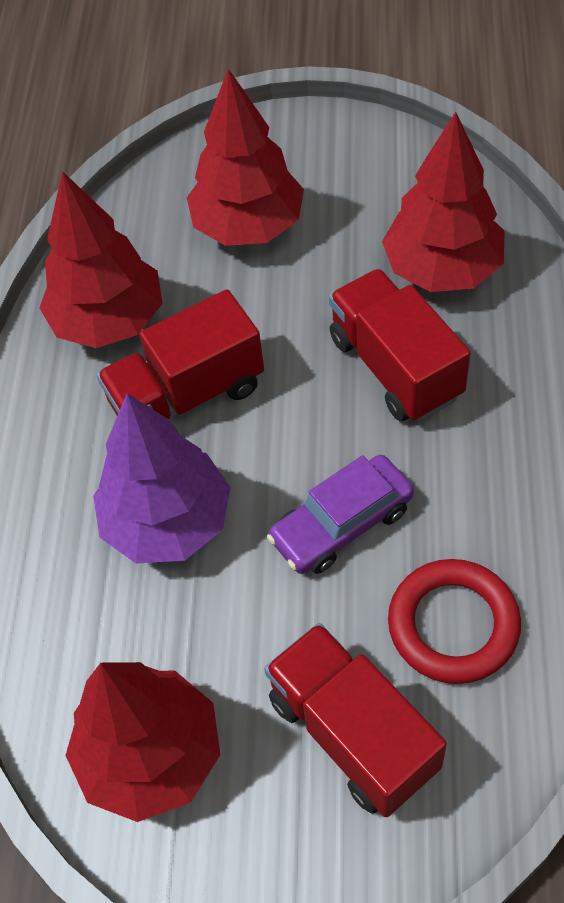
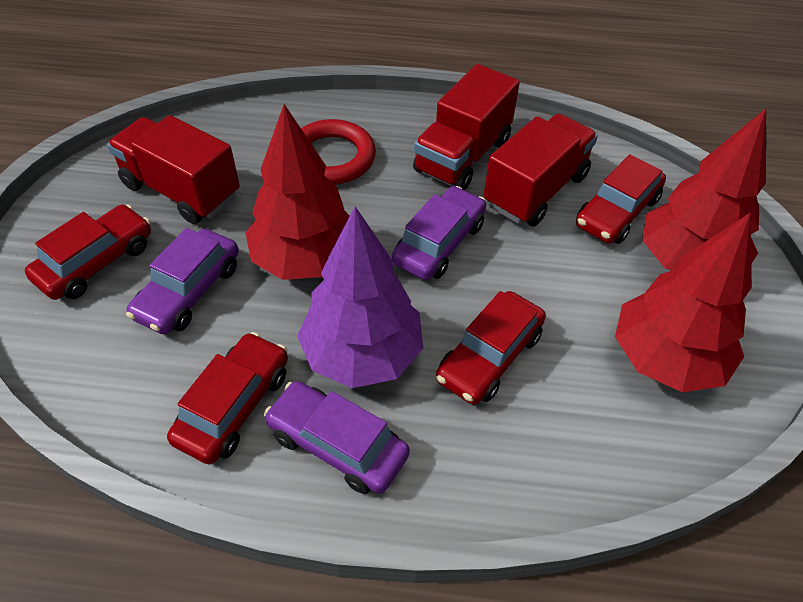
purple car: 1 -> 3
red car: 0 -> 4
red tree: 4 -> 3

